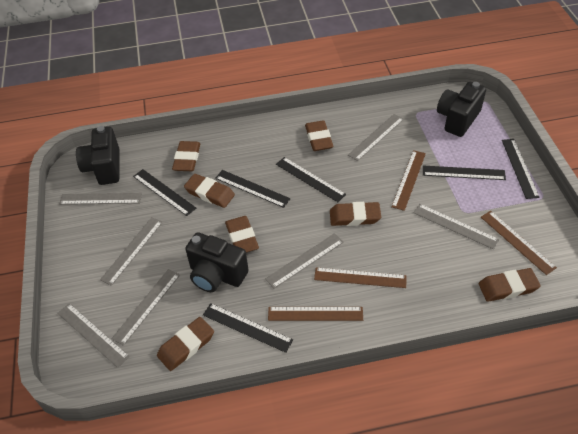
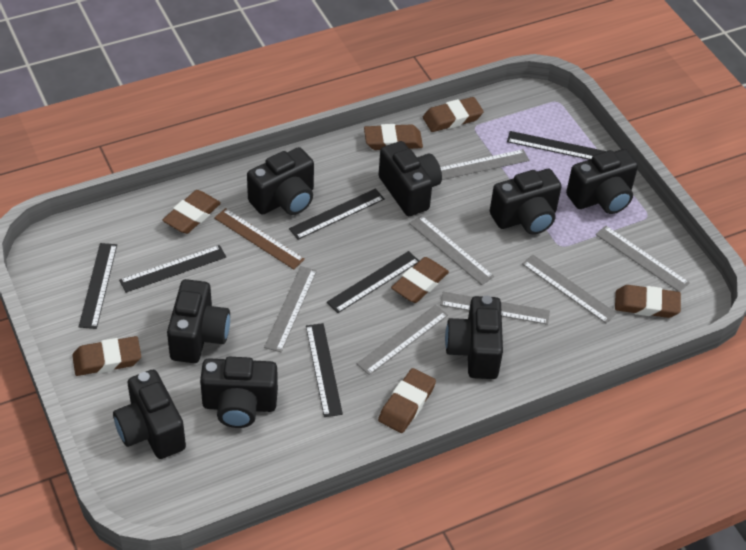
black camera: 3 -> 8
brown ruler: 4 -> 1

